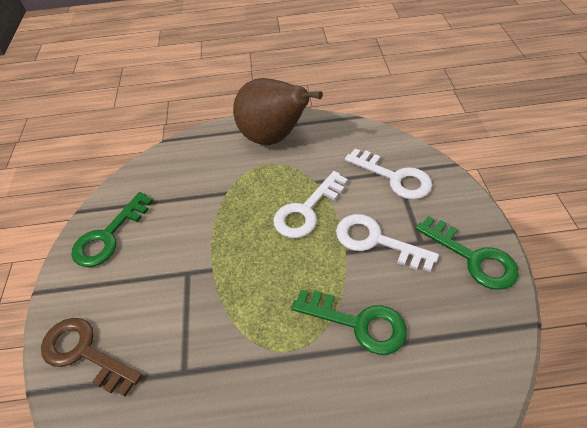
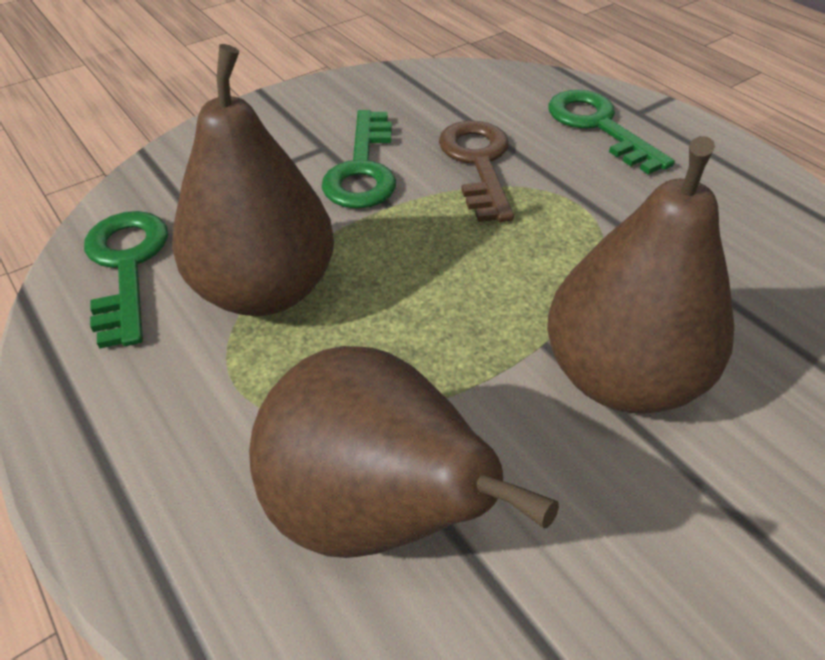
brown pear: 1 -> 3
white key: 3 -> 0

